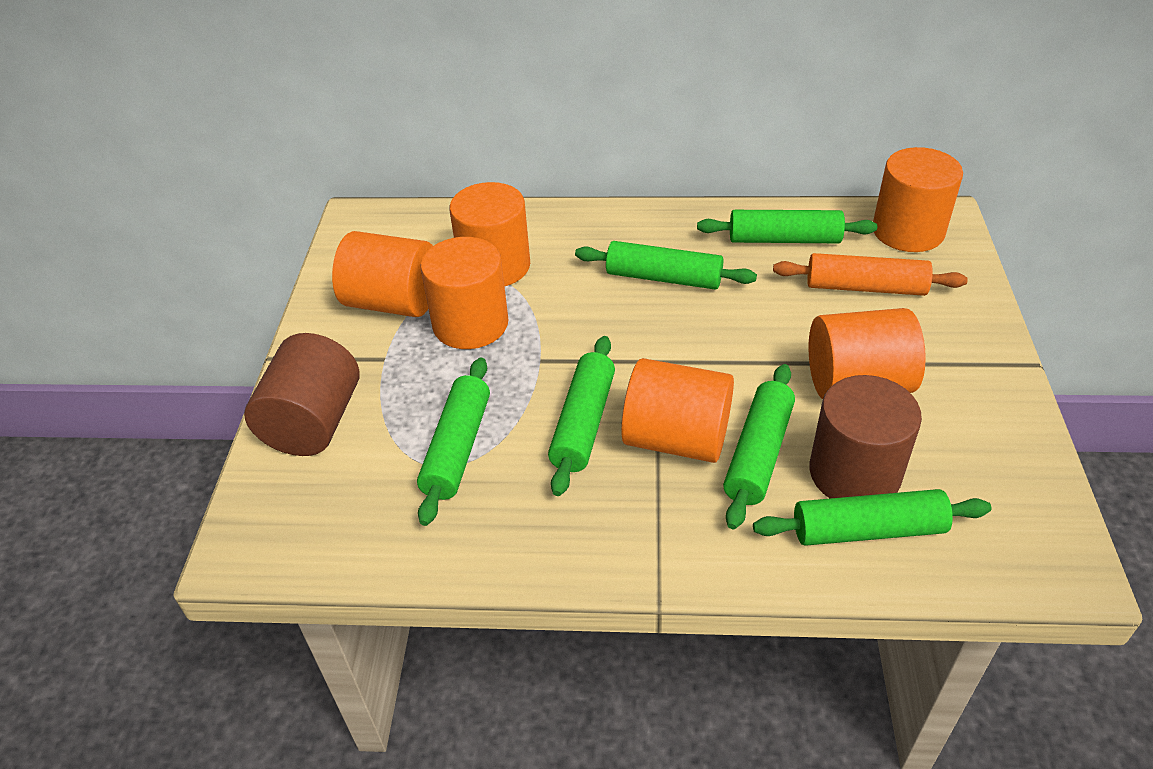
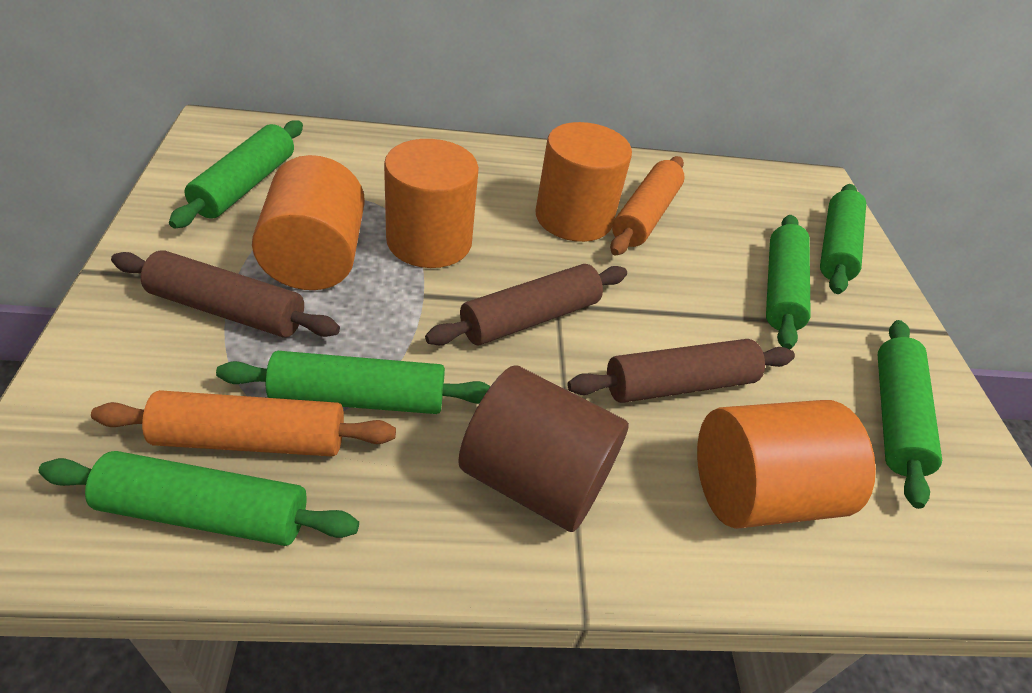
brown cylinder: 2 -> 1
brown rolling pin: 0 -> 3
orange cylinder: 6 -> 4
orange rolling pin: 1 -> 2

